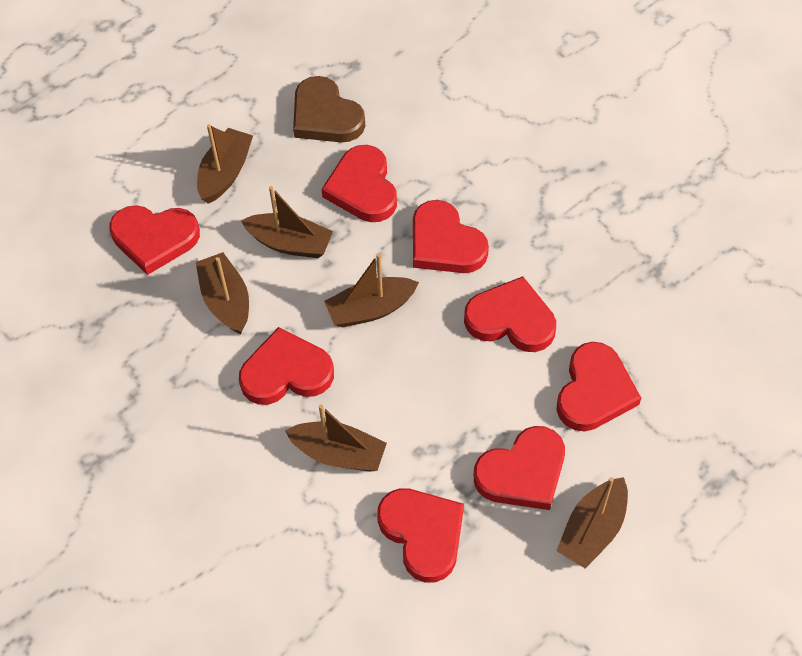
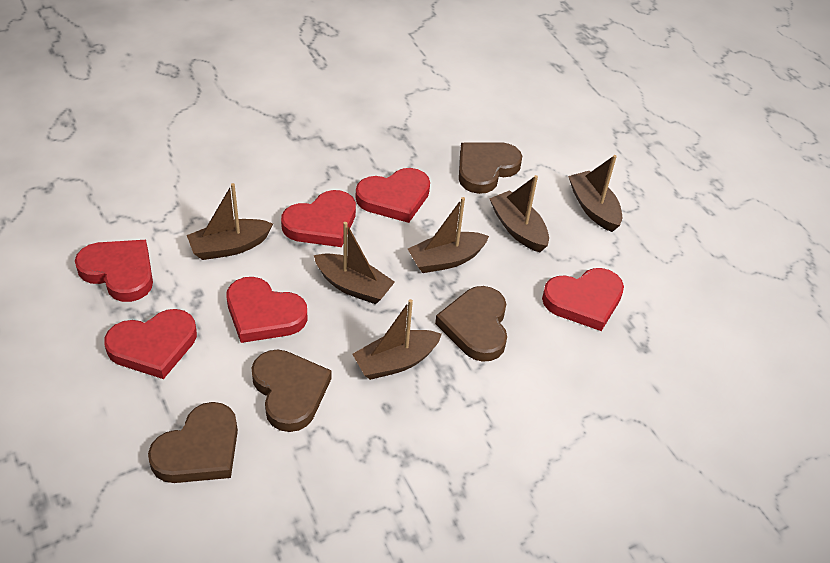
brown heart: 1 -> 4
red heart: 8 -> 6

